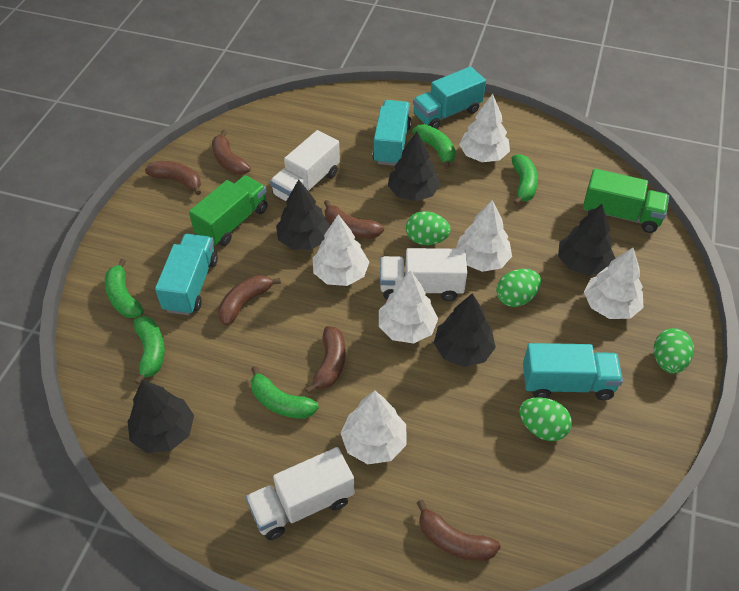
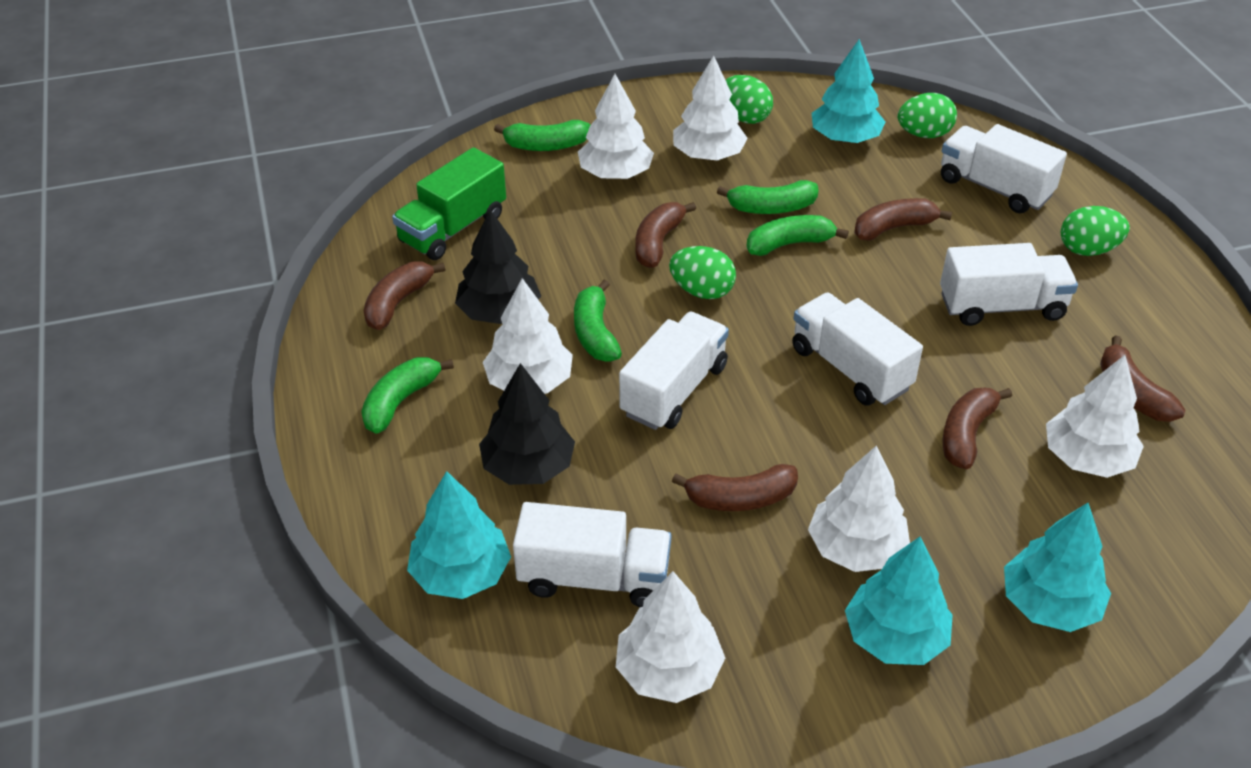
black tree: 5 -> 2
green truck: 2 -> 1
turquoise tree: 0 -> 4
turquoise truck: 4 -> 0
white truck: 3 -> 5

